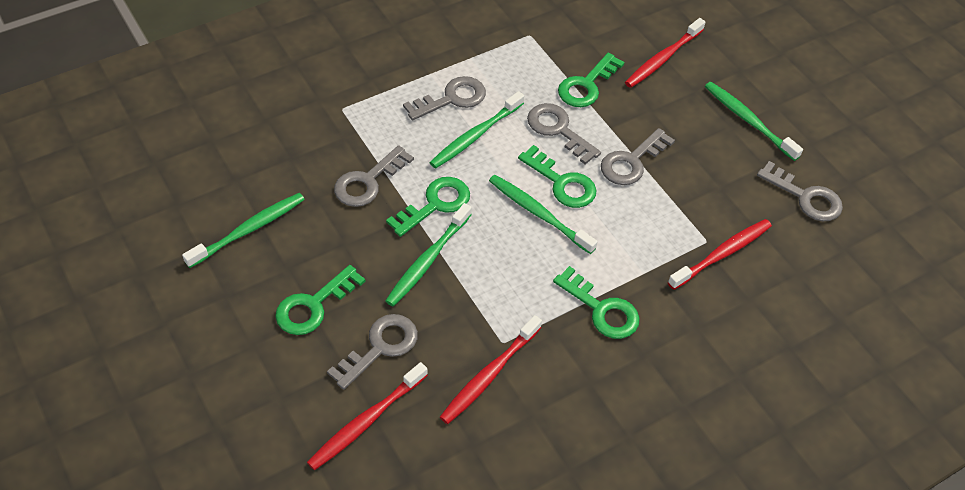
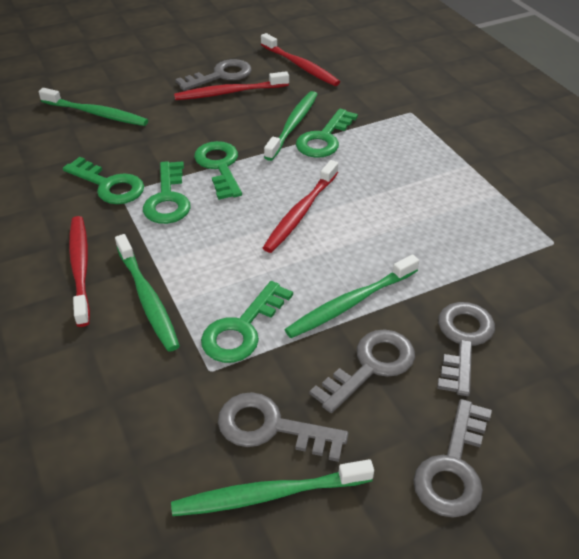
grey key: 6 -> 5

